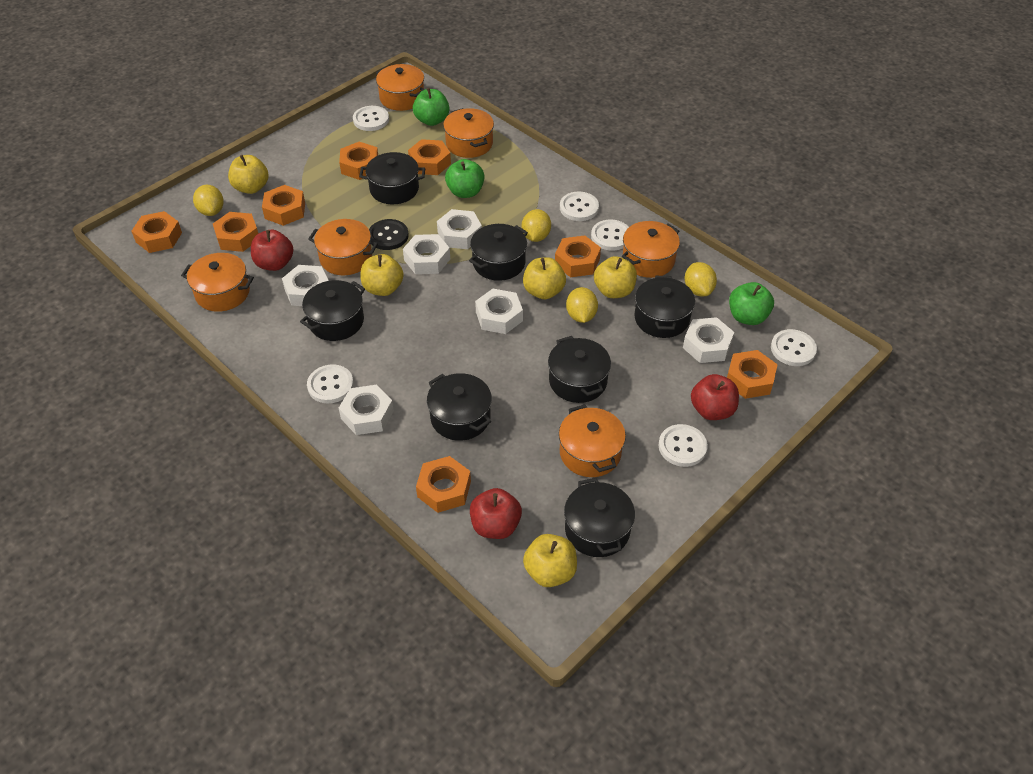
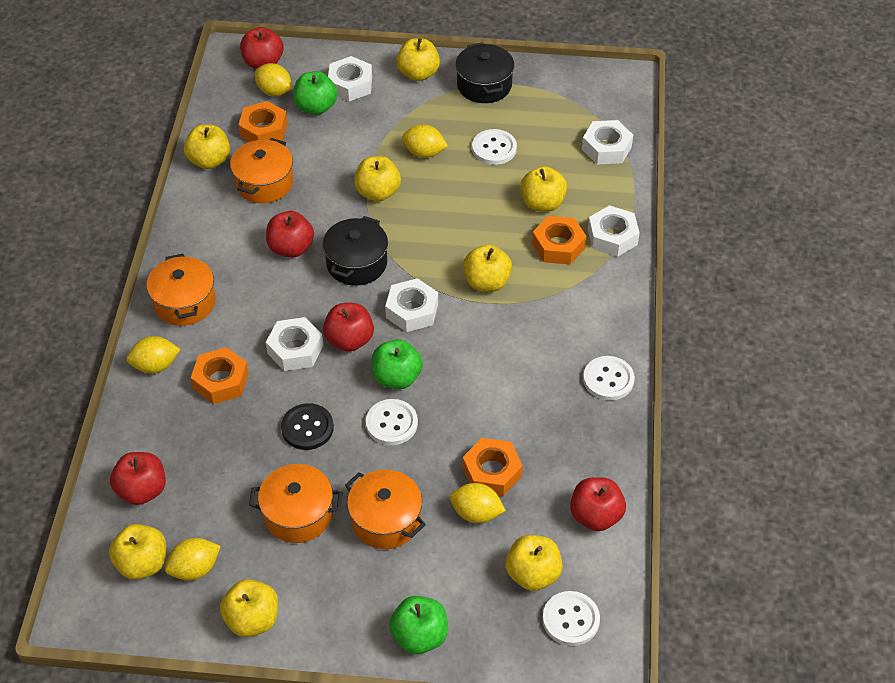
black pot: 7 -> 2
orange nut: 8 -> 4
orange pot: 6 -> 4
red apple: 3 -> 5
white button: 6 -> 4
white nut: 6 -> 5
yellow apple: 5 -> 8
yellow lemon: 4 -> 5

